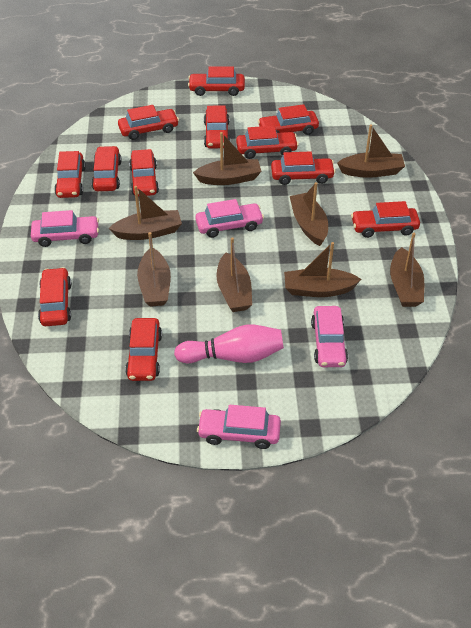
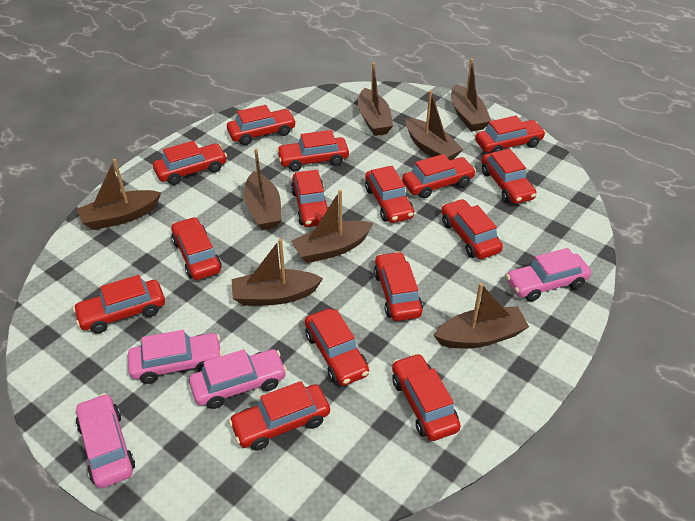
pink bowling pin: 1 -> 0
red car: 12 -> 15

